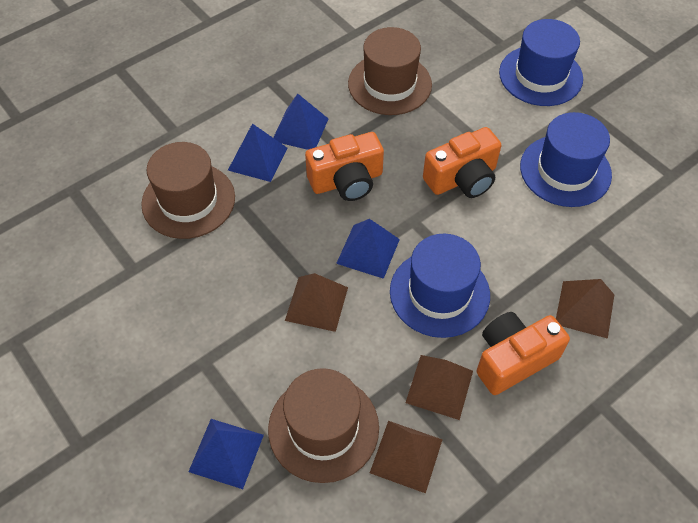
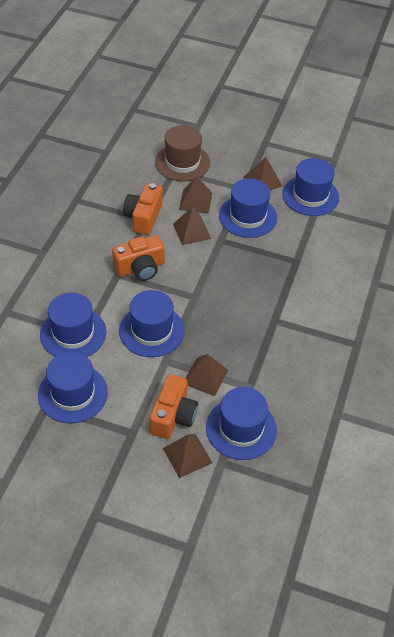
blue hat: 3 -> 6
blue pyramid: 4 -> 0
brown hat: 3 -> 1
brown pyramid: 4 -> 5

